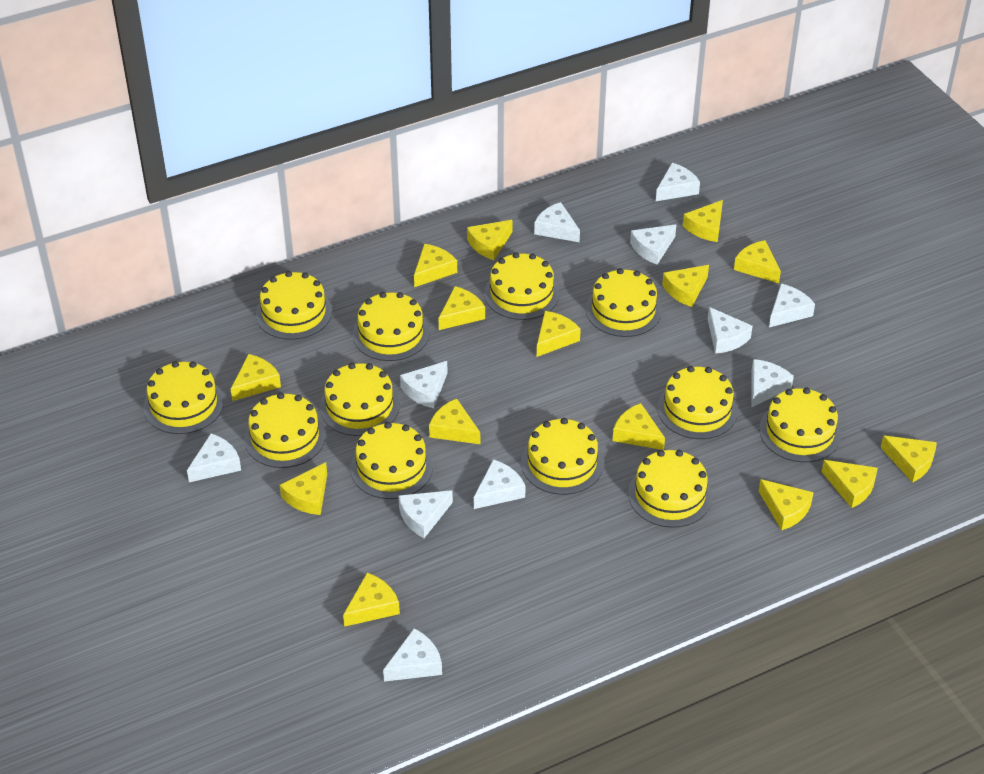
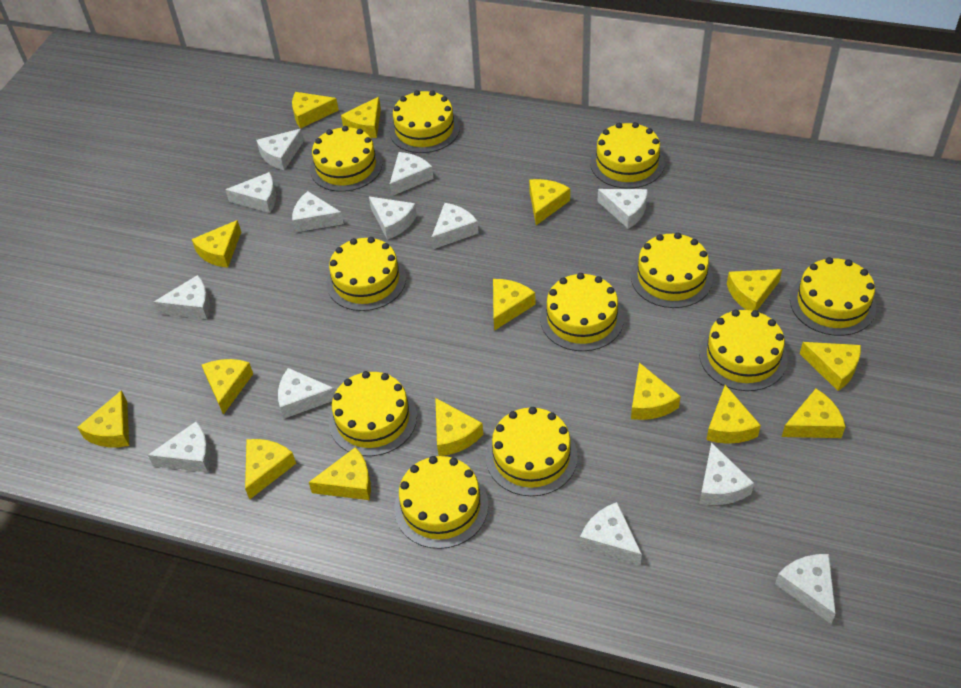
white cheese: 11 -> 13
yellow cake: 12 -> 11

